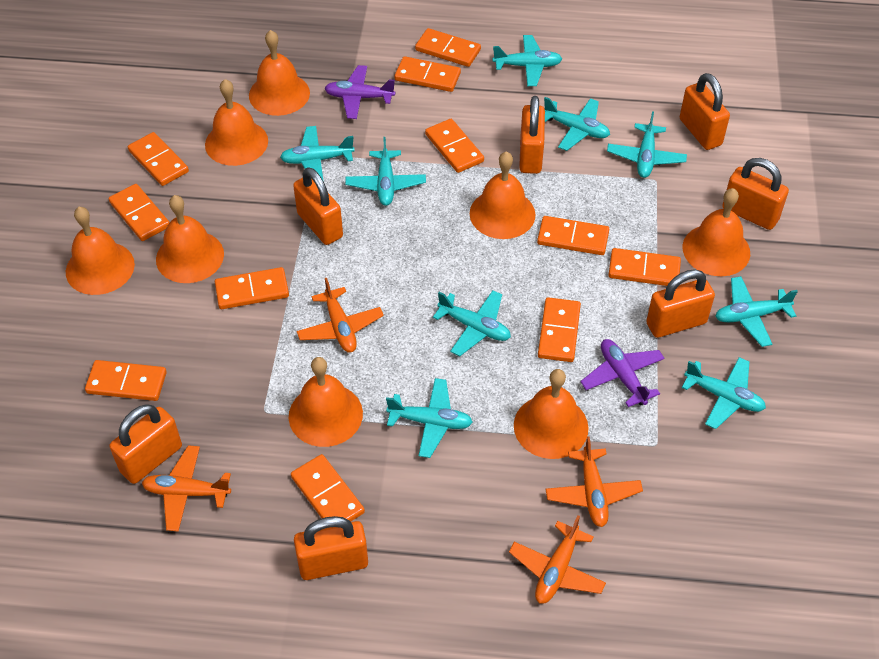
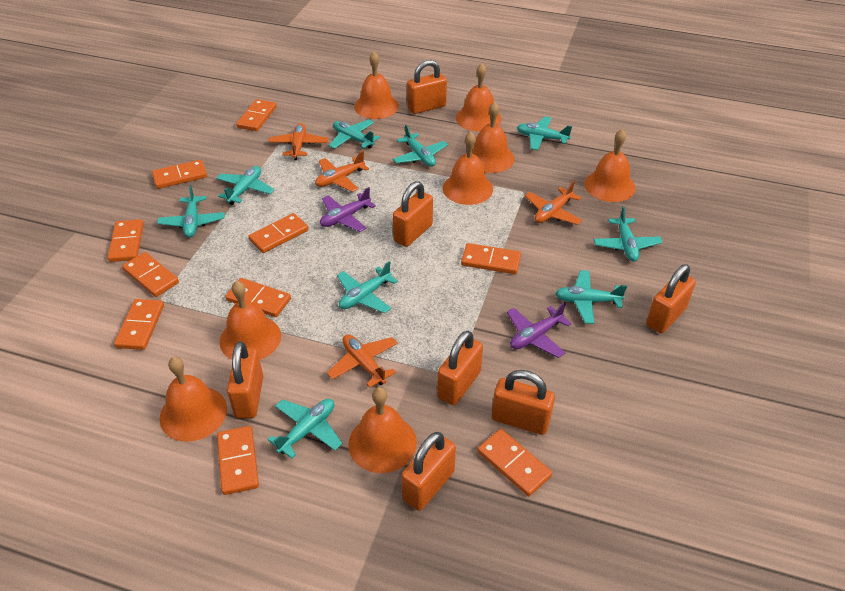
orange domino: 11 -> 10

